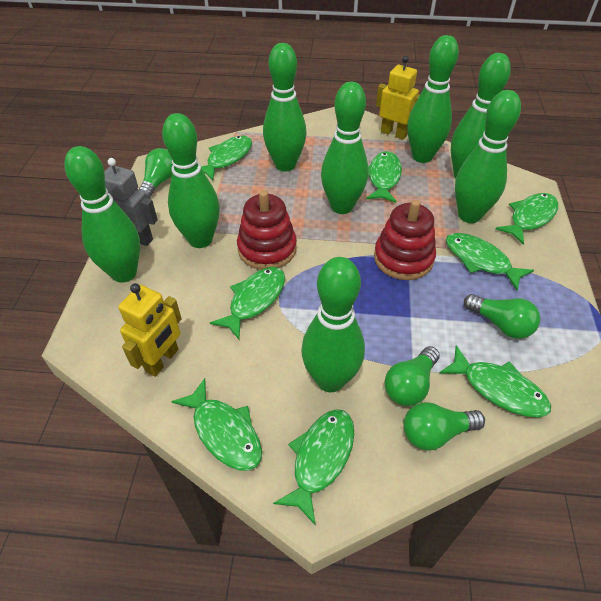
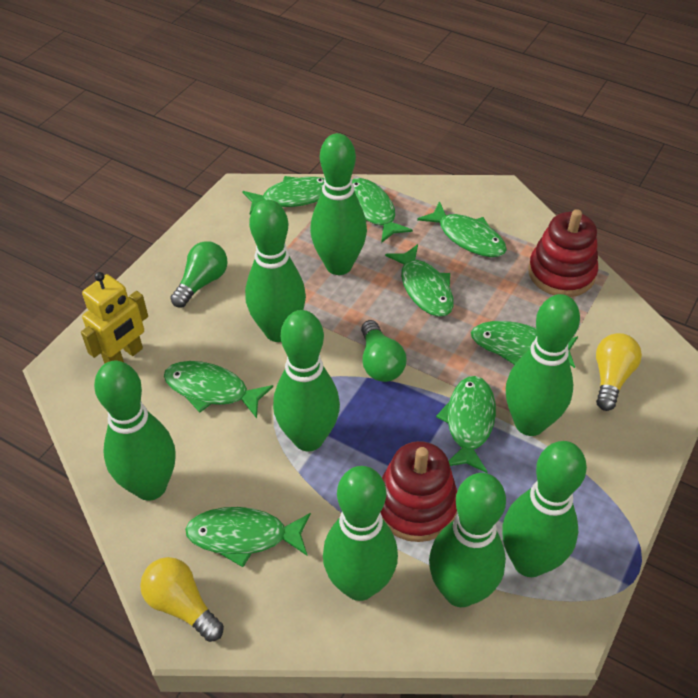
green light bulb: 4 -> 2
grey robot: 1 -> 0
yellow light bulb: 0 -> 2
yellow robot: 2 -> 1

